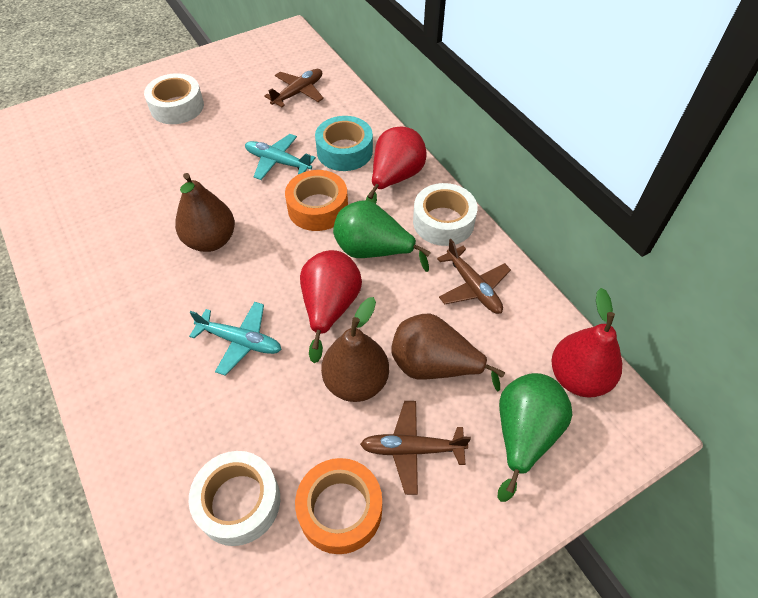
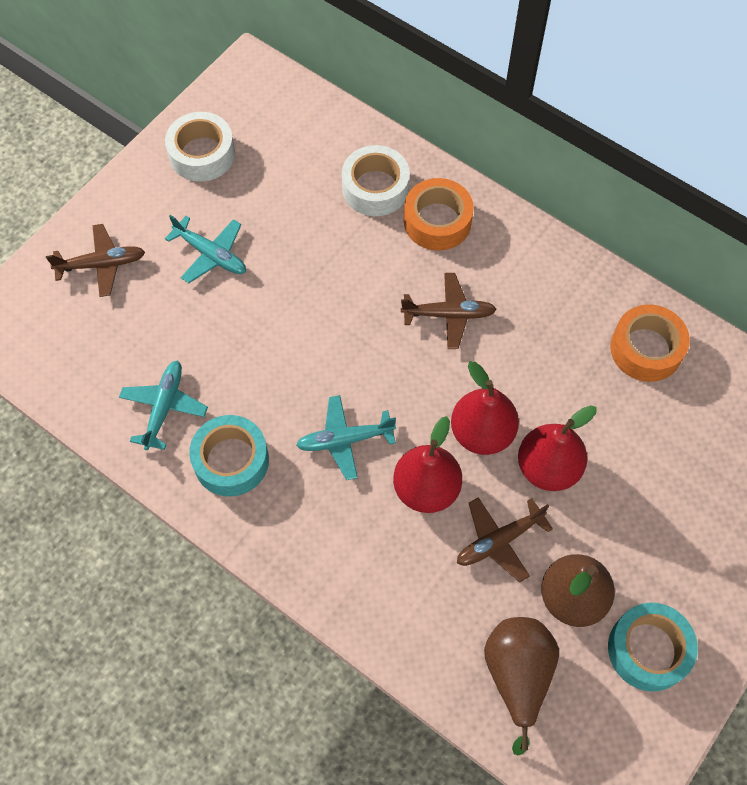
brown pear: 3 -> 2
green pear: 2 -> 0
turquoise plane: 2 -> 3
turquoise tape: 1 -> 2
white tape: 3 -> 2

